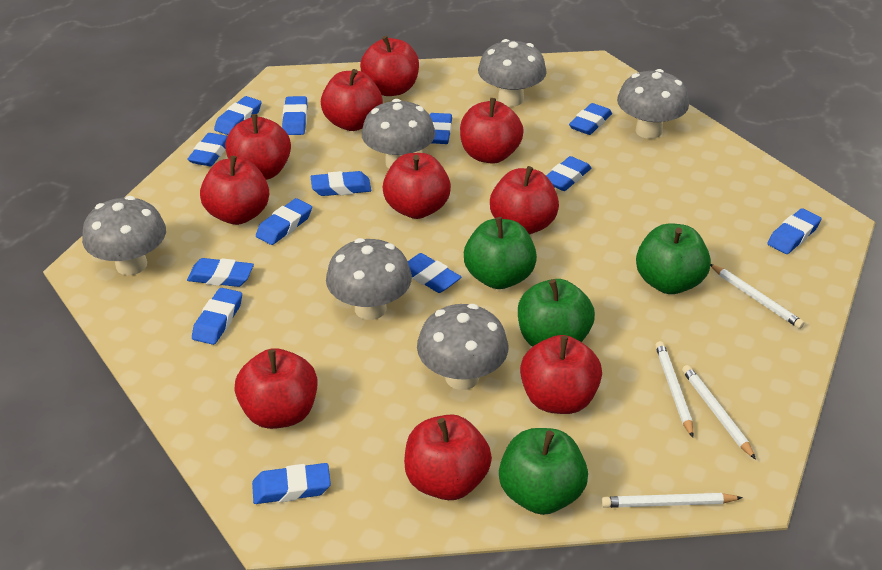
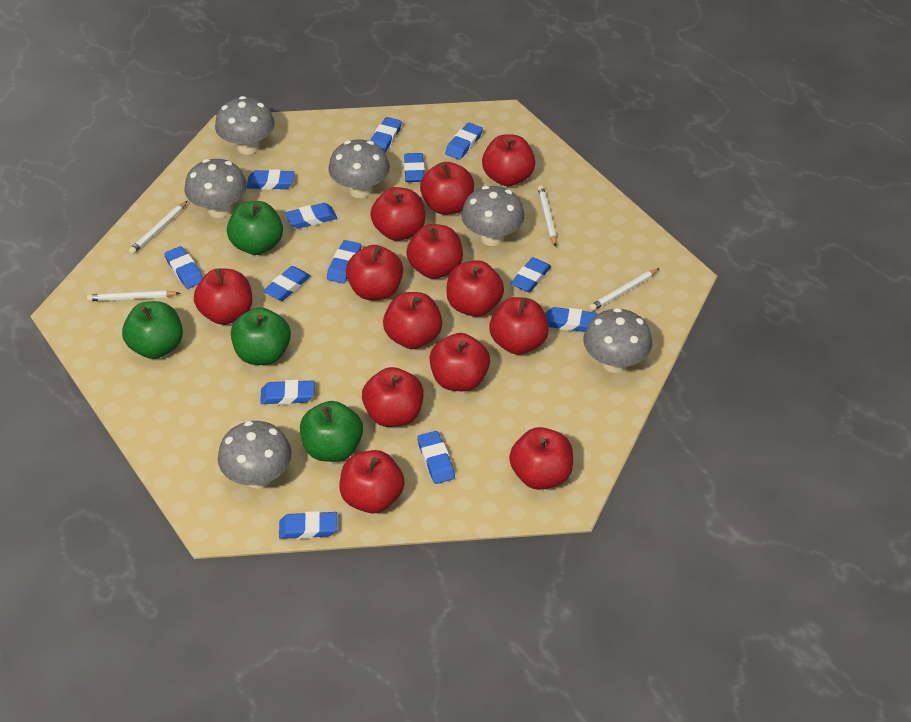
red apple: 10 -> 13

